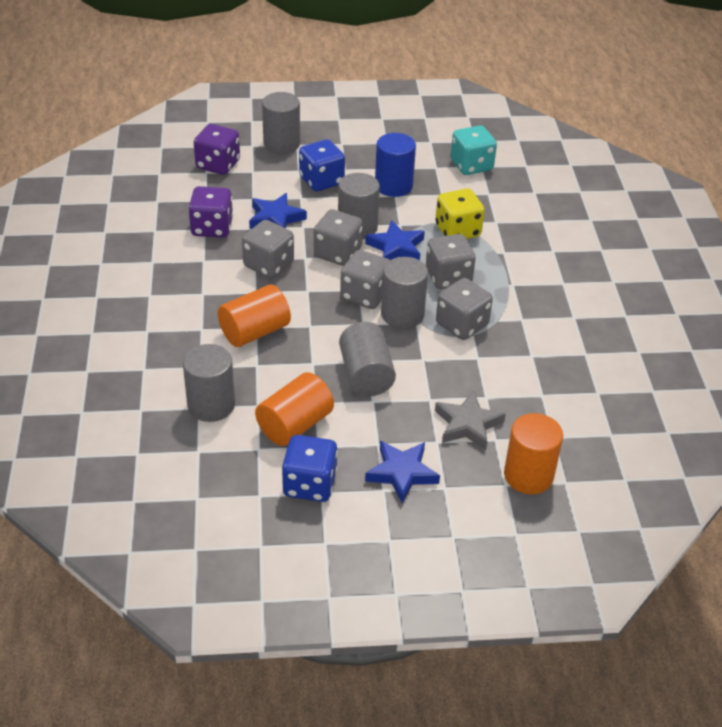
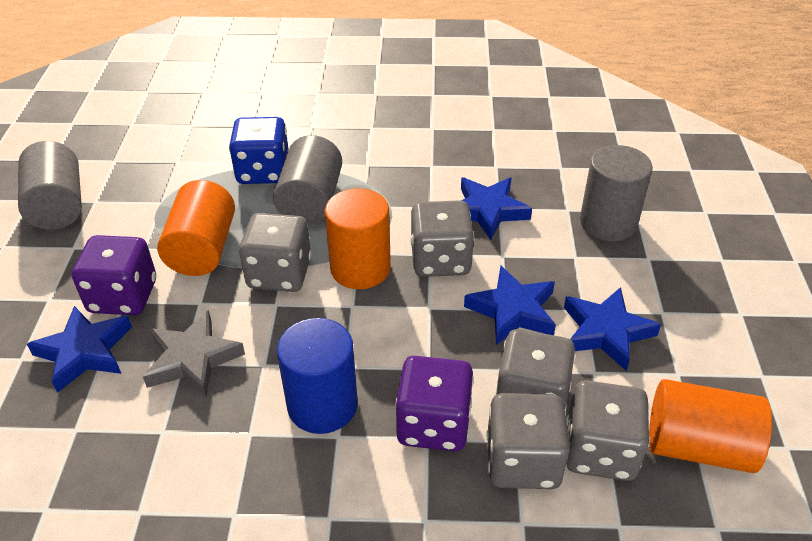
blue dice: 2 -> 1
blue star: 3 -> 4
grey cylinder: 5 -> 3
turquoise dice: 1 -> 0
yellow dice: 1 -> 0

